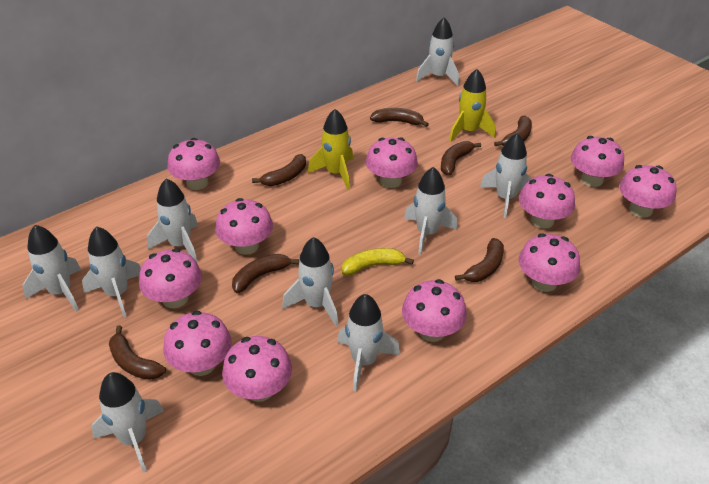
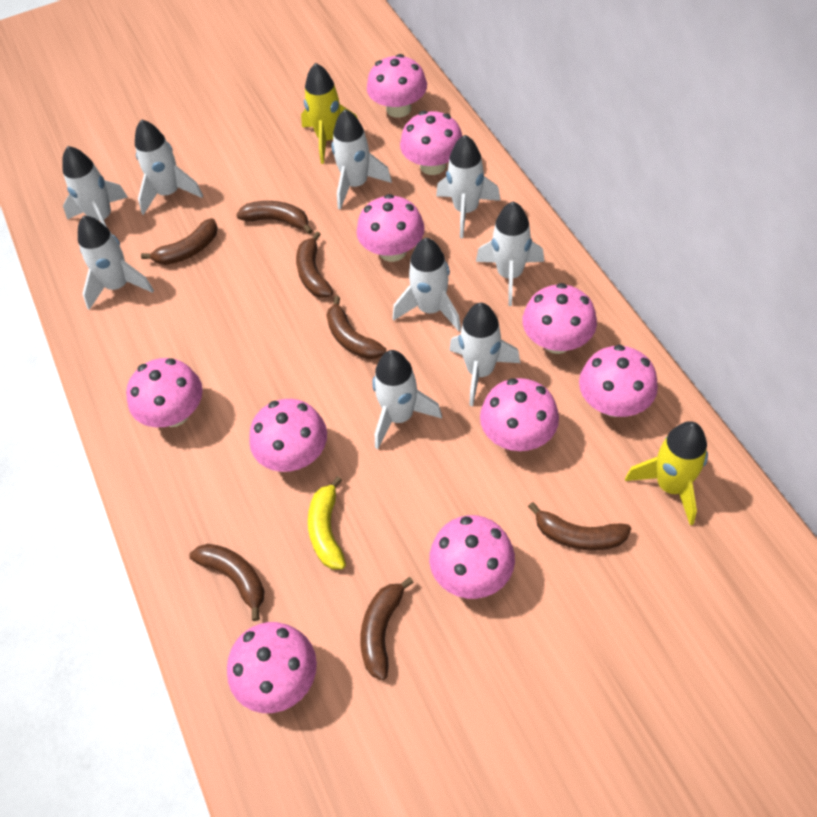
pink mushroom: 11 -> 10

